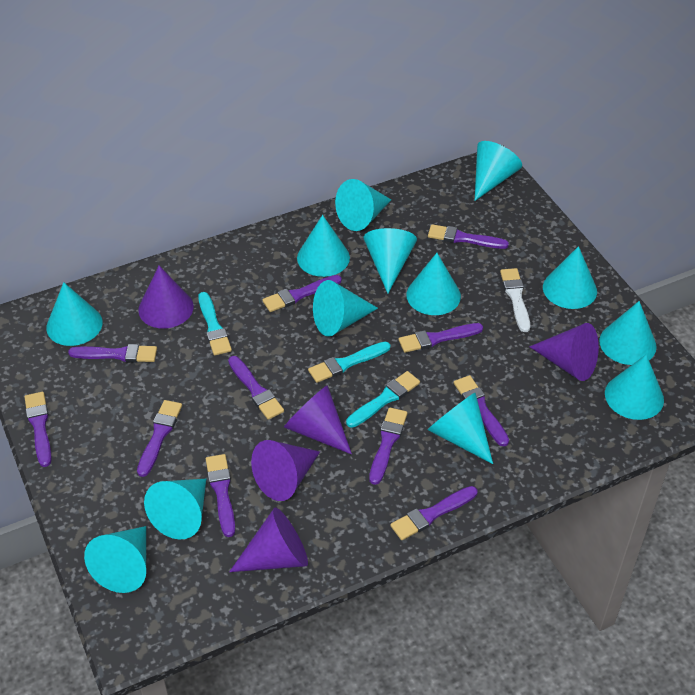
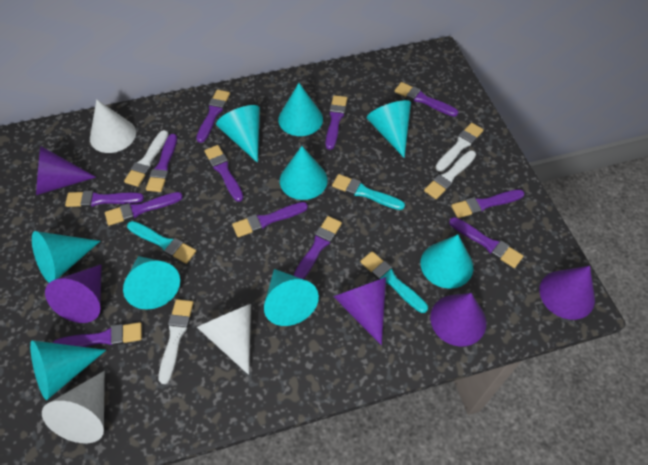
purple brush: 11 -> 12
turquoise cone: 13 -> 9
white brush: 1 -> 4
white cone: 0 -> 3

